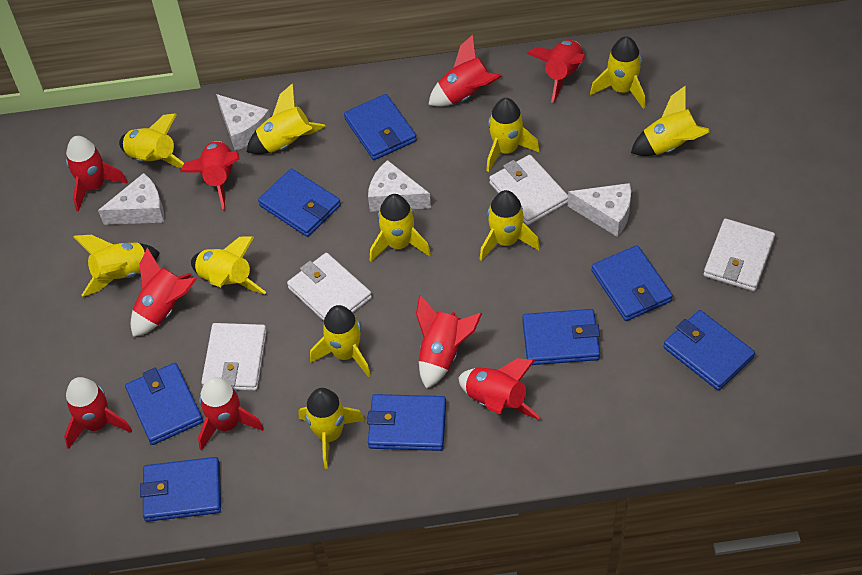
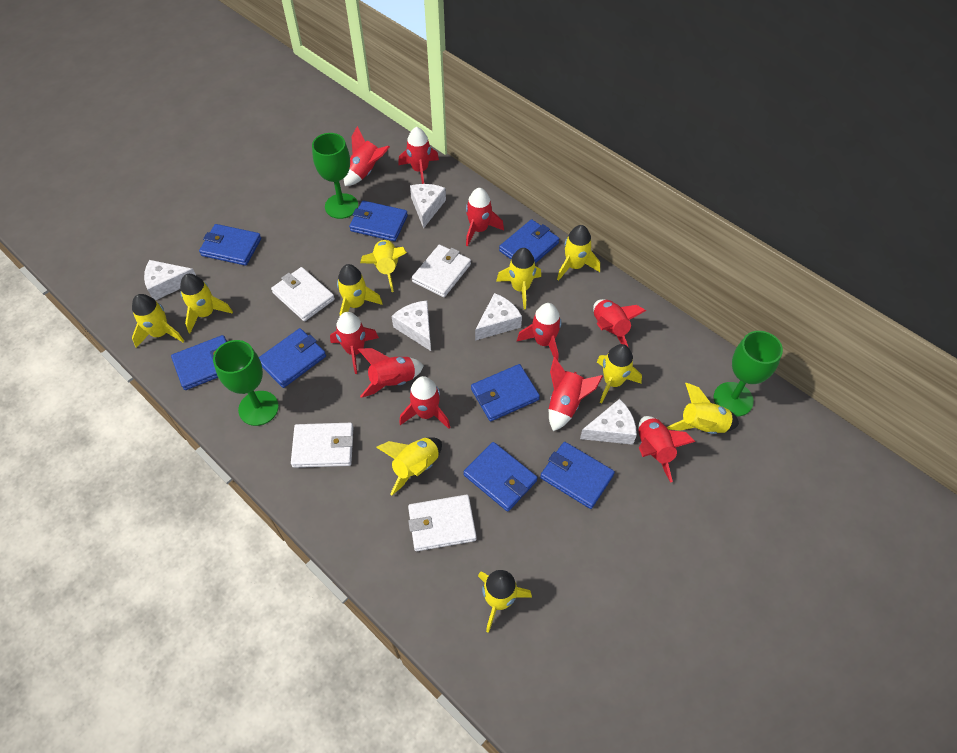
green goblet: 0 -> 3
red rocket: 9 -> 10
white cheese: 4 -> 5
yellow rocket: 11 -> 10

